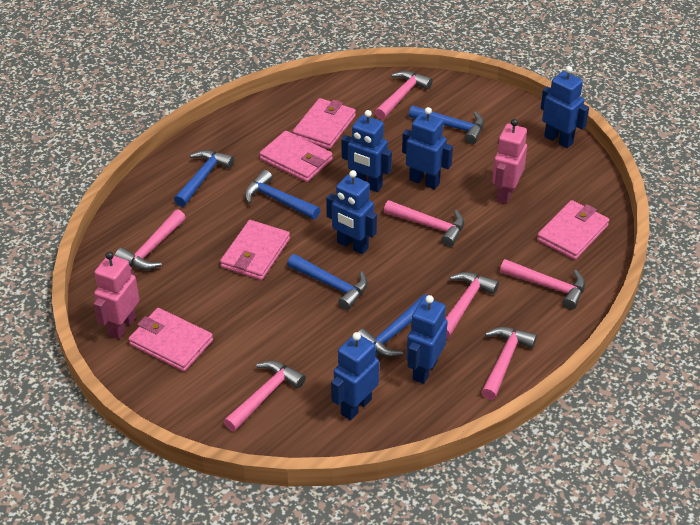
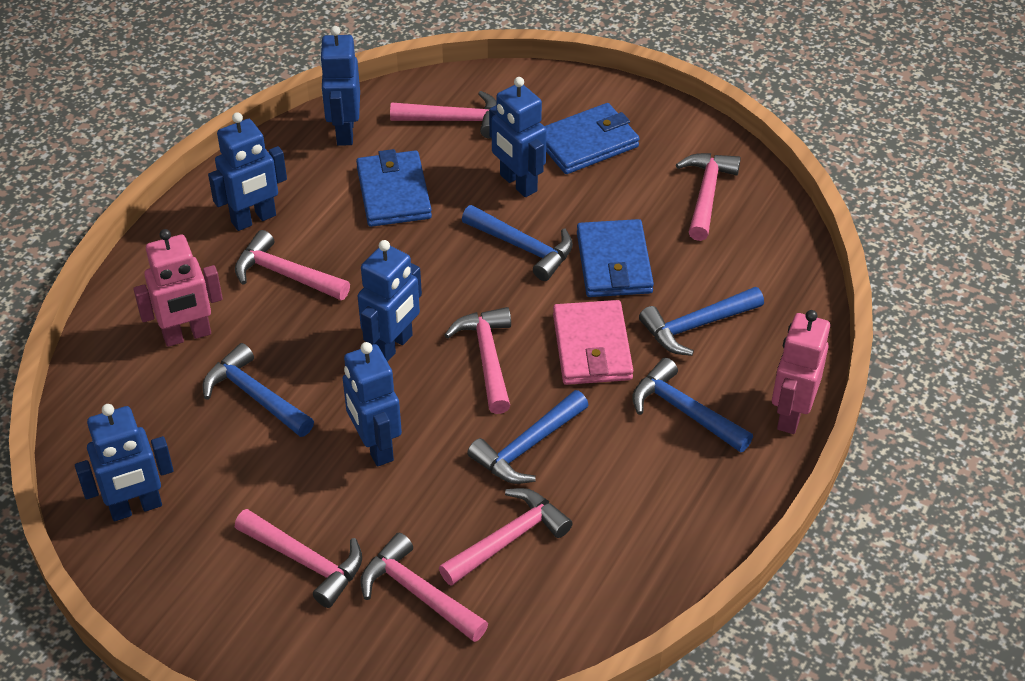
blue wallet: 0 -> 3
pink wallet: 5 -> 1

